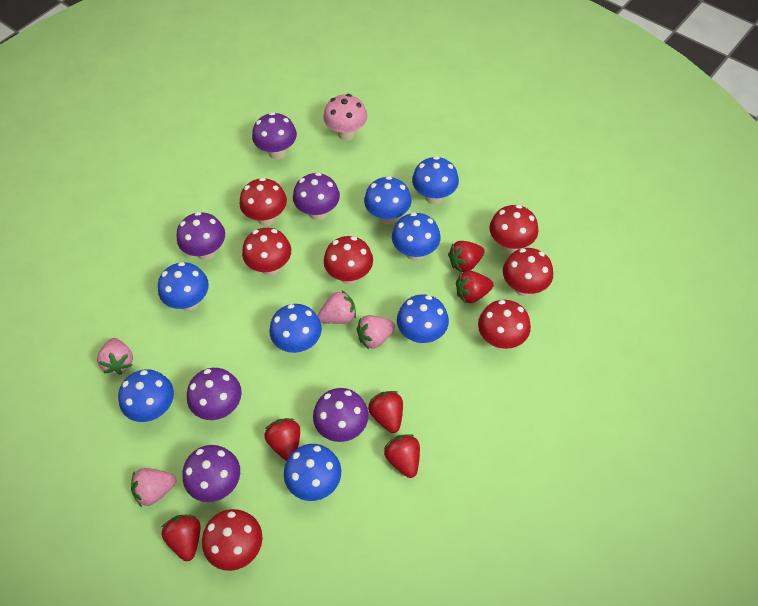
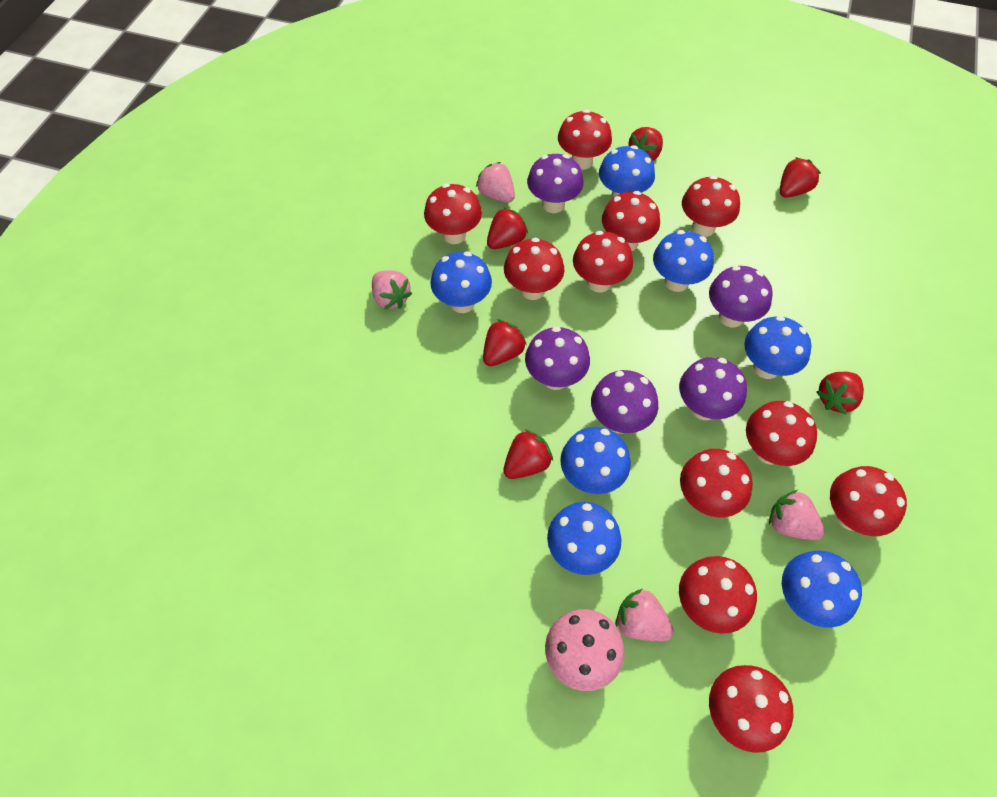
blue mushroom: 8 -> 7
purple mushroom: 6 -> 5
red mushroom: 7 -> 11

